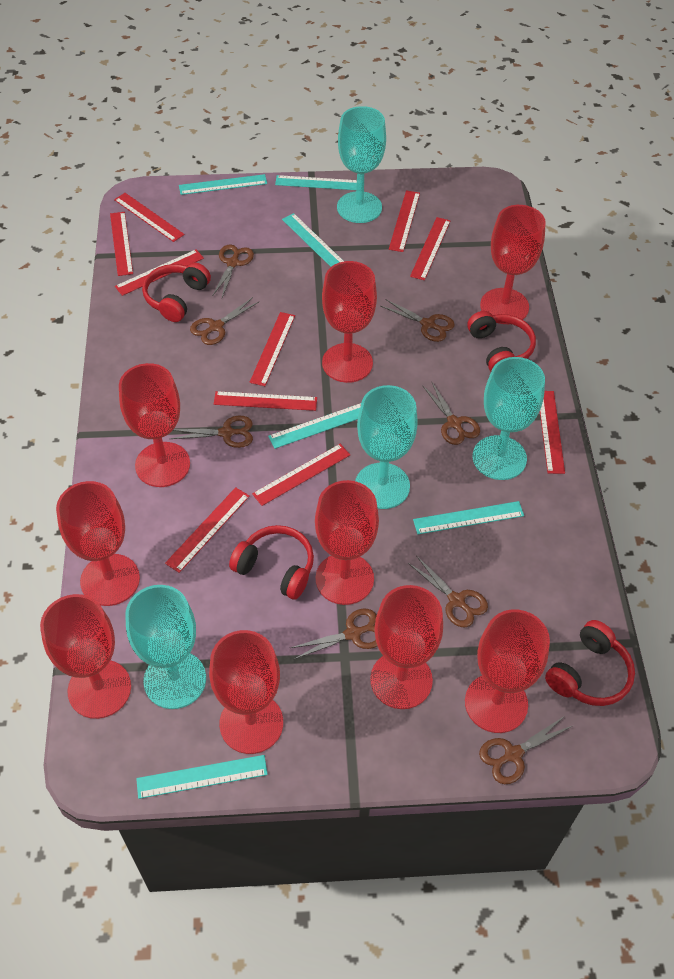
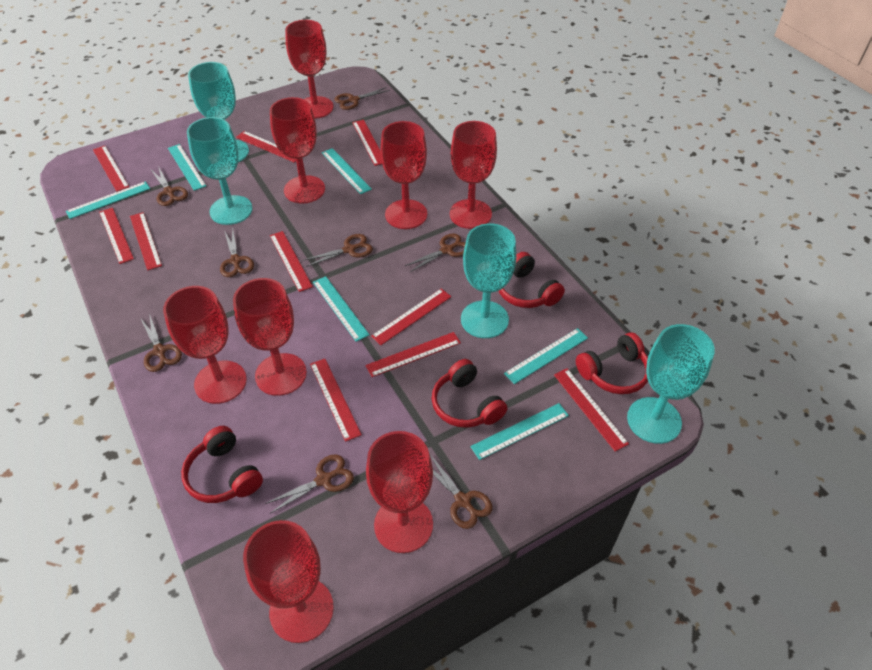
red goblet: 9 -> 8

